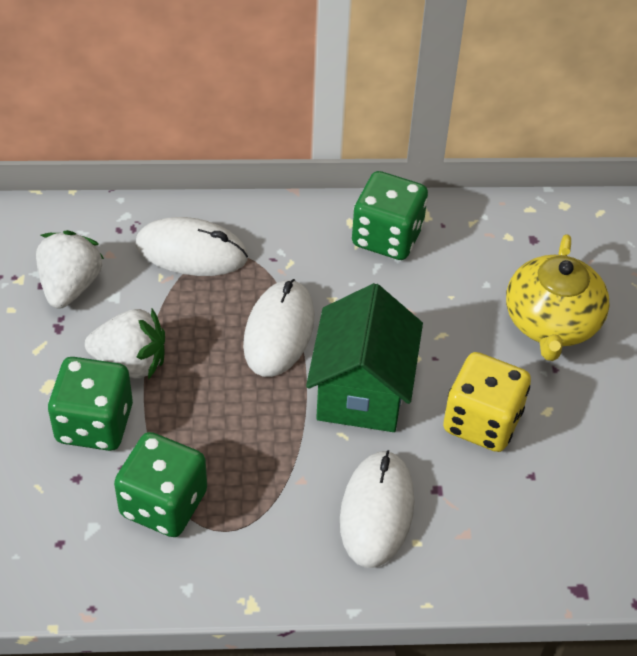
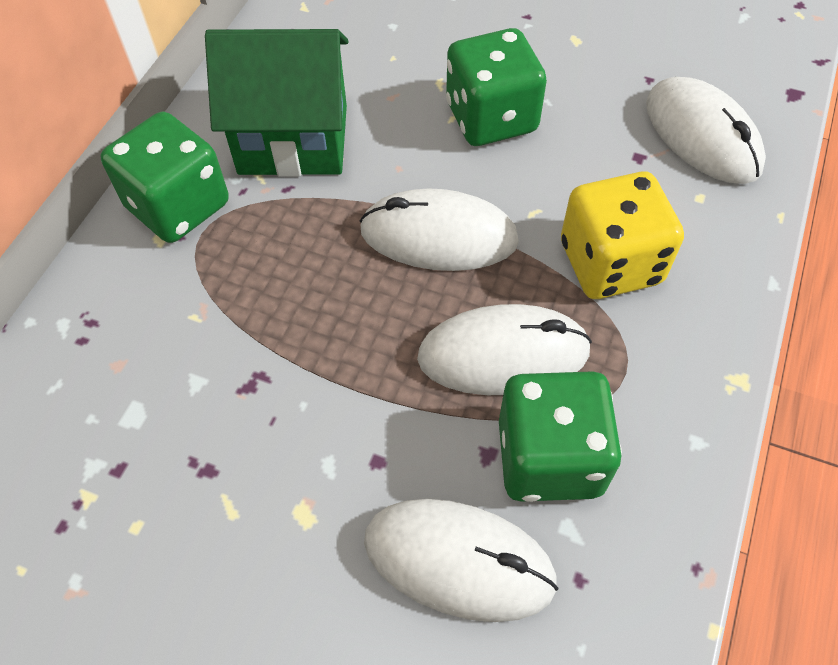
white mouse: 3 -> 4
white strawberry: 2 -> 0
yellow teapot: 1 -> 0

